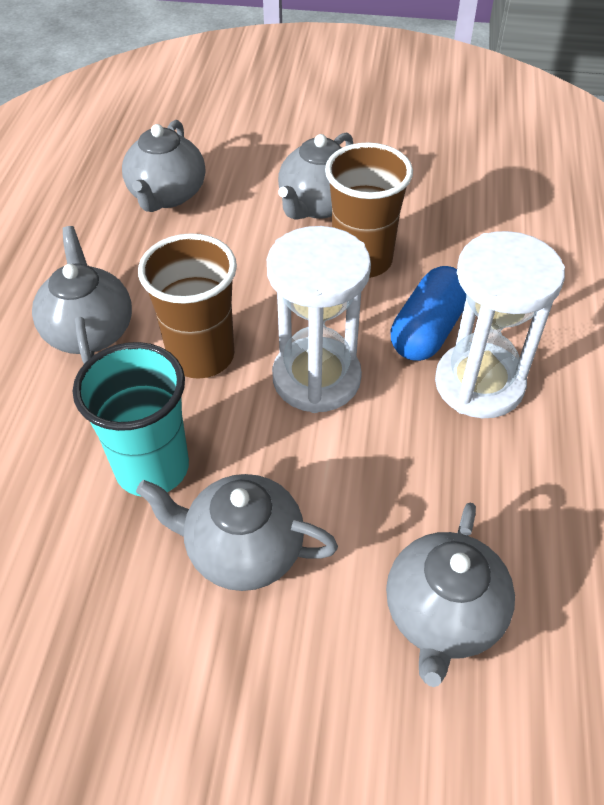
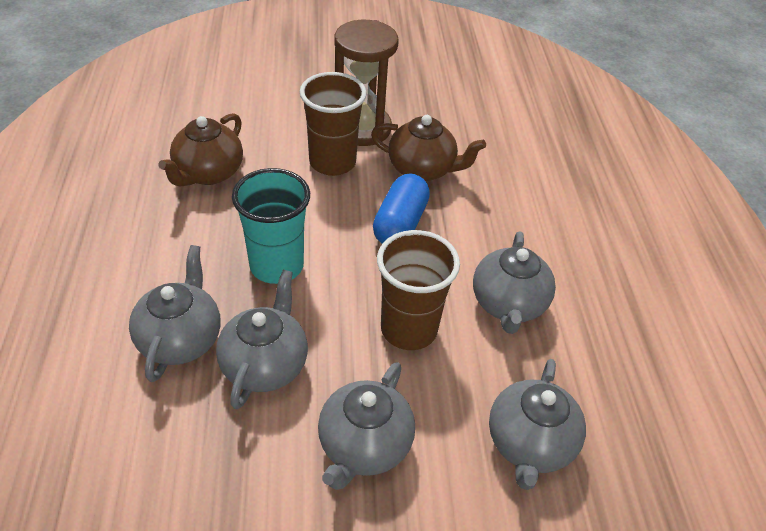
brown hourglass: 0 -> 1
brown teapot: 0 -> 2
white hourglass: 2 -> 0

